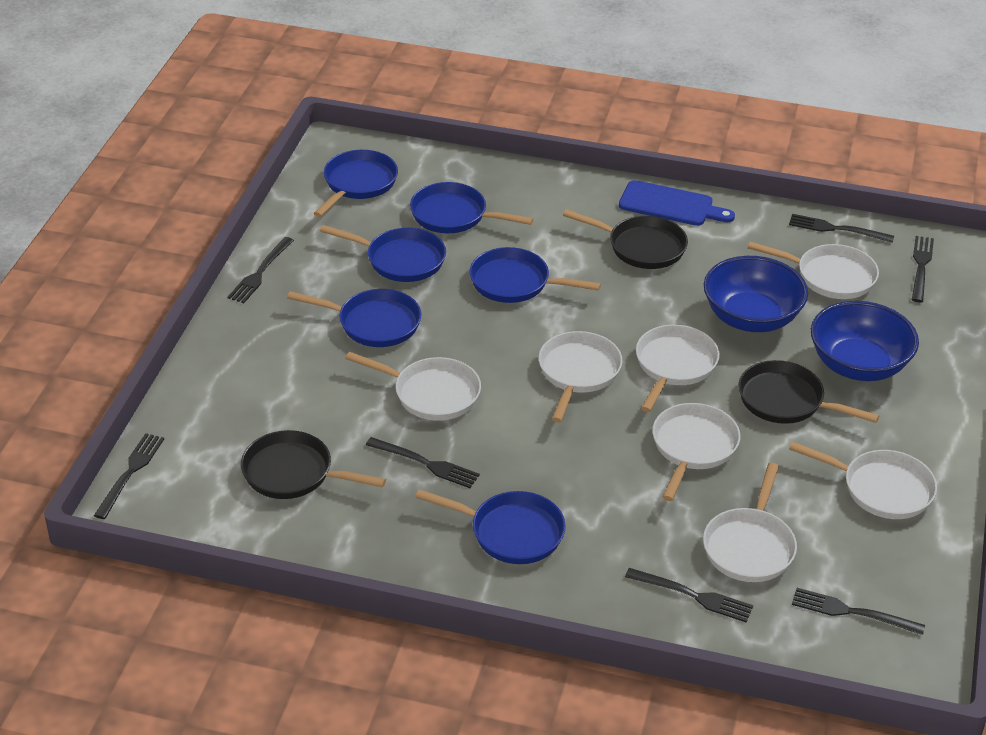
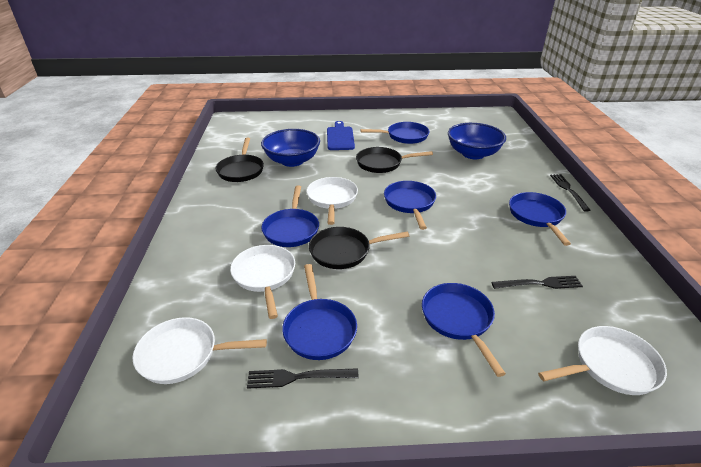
black fork: 7 -> 3
white pan: 7 -> 4

